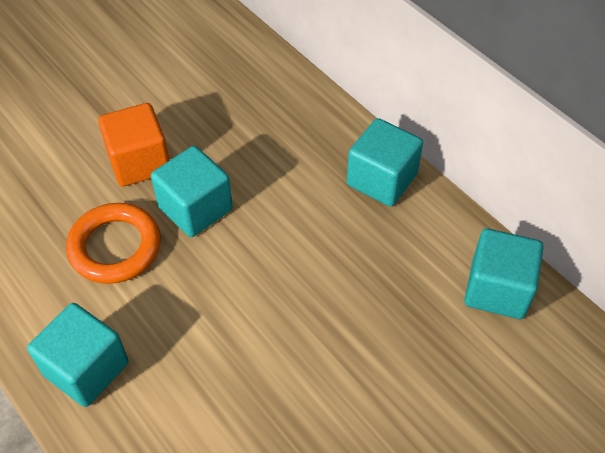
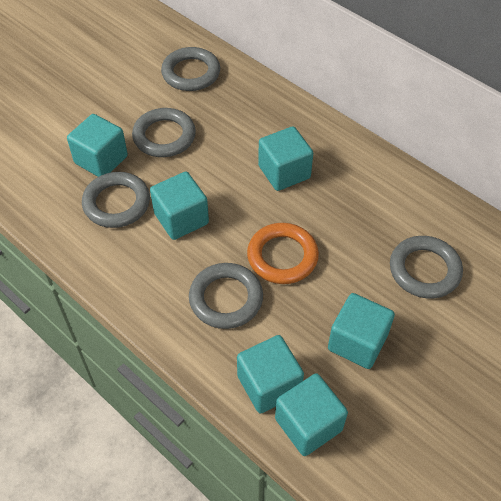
grey ring: 0 -> 5
orange cube: 1 -> 0
turquoise cube: 4 -> 6

